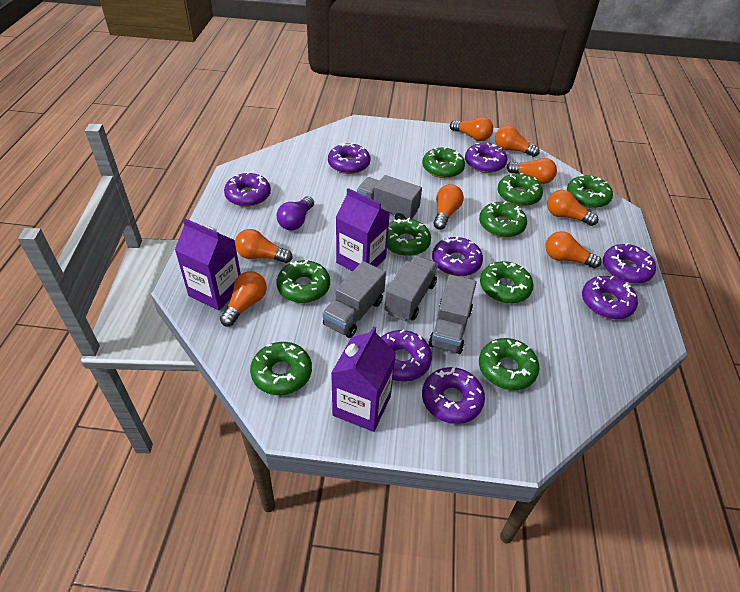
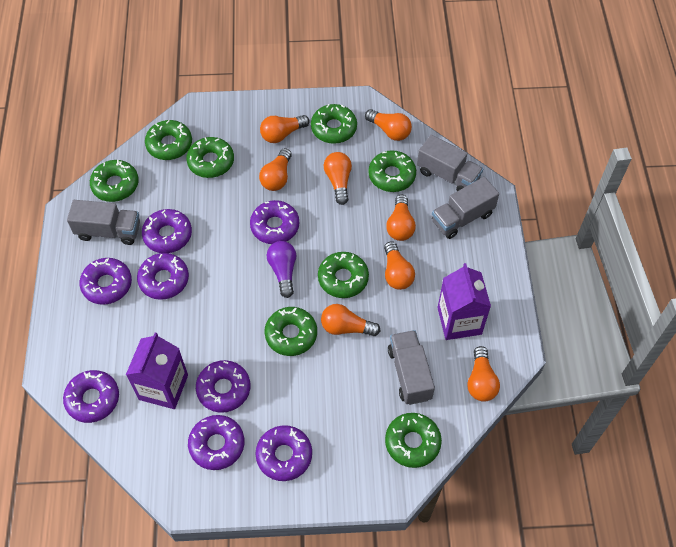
green donut: 9 -> 8
purple carton: 3 -> 2

